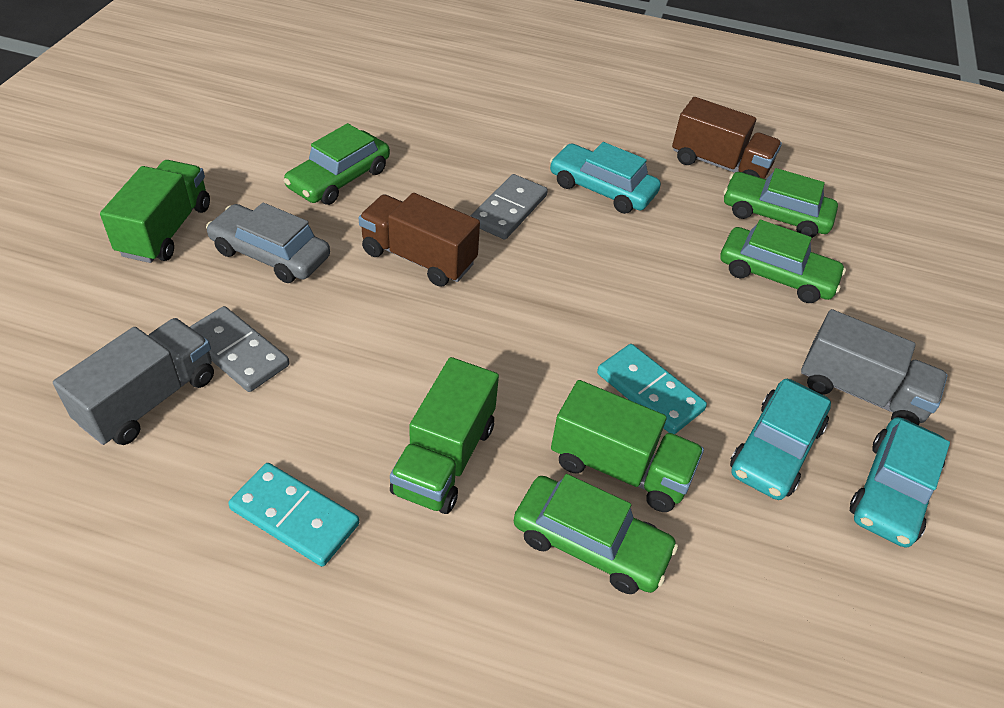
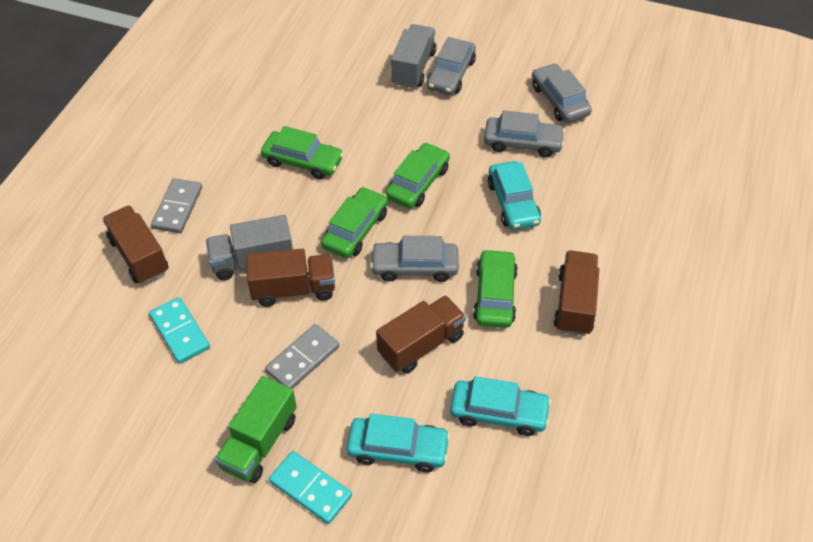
brown truck: 2 -> 4
green truck: 3 -> 1
grey car: 1 -> 4

